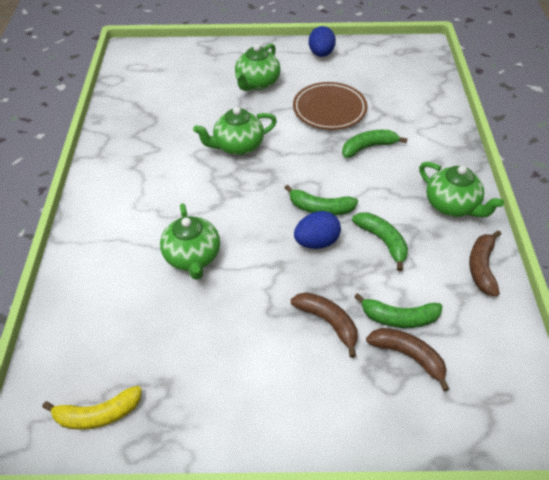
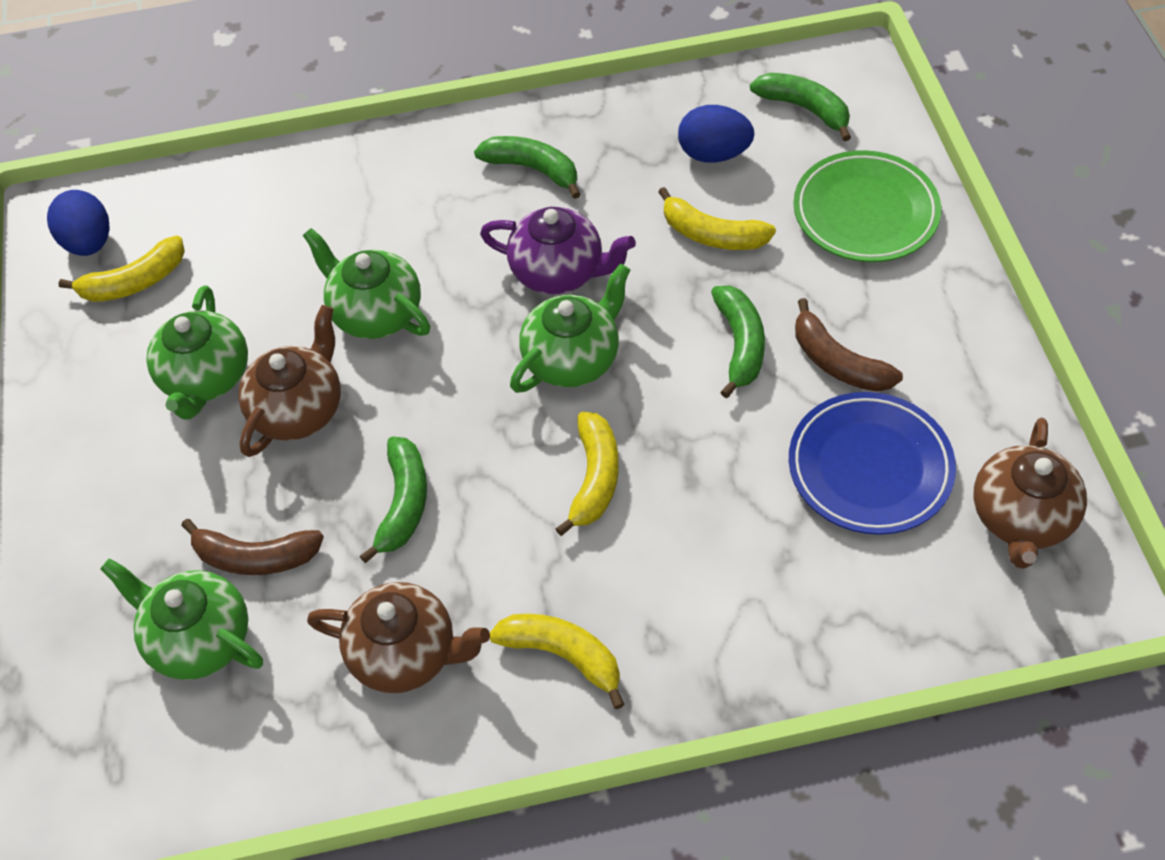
blue plate: 0 -> 1
brown banana: 3 -> 2
brown plate: 1 -> 0
brown teapot: 0 -> 3
green plate: 0 -> 1
purple teapot: 0 -> 1
yellow banana: 1 -> 4

